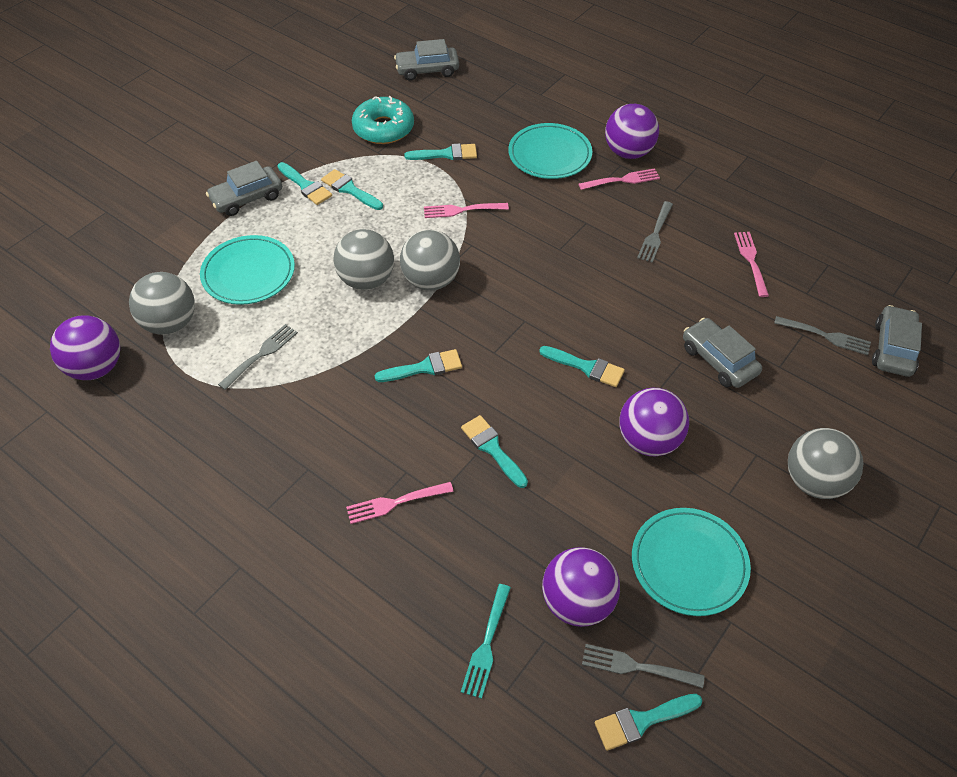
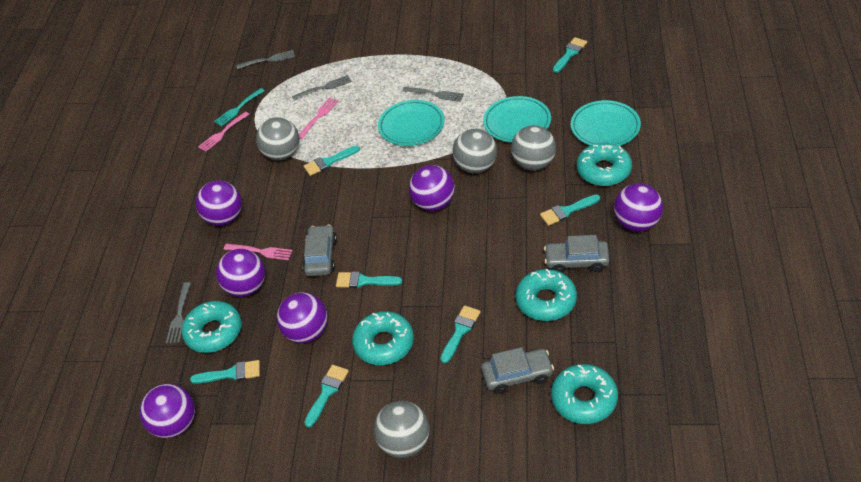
grey car: 4 -> 3
pink fork: 4 -> 3
purple ball: 4 -> 6
turquoise donut: 1 -> 5

